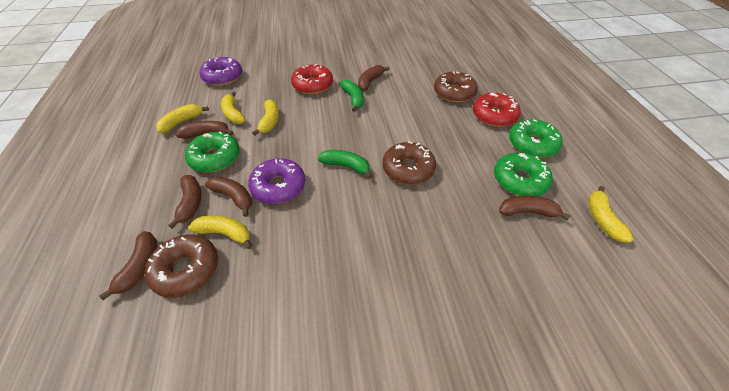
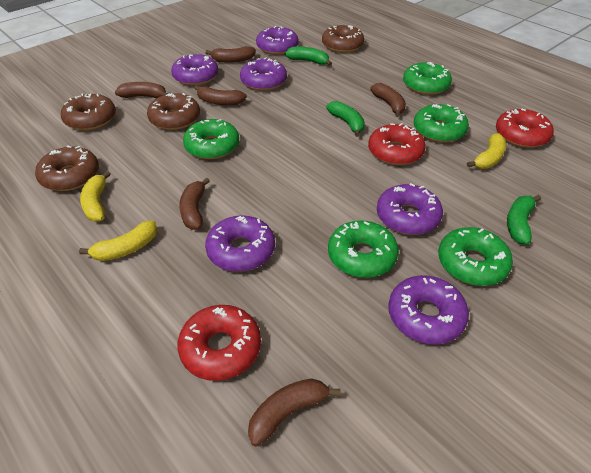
brown donut: 3 -> 4
green banana: 2 -> 3
green donut: 3 -> 5
purple donut: 2 -> 6
red donut: 2 -> 3
yellow banana: 5 -> 3

